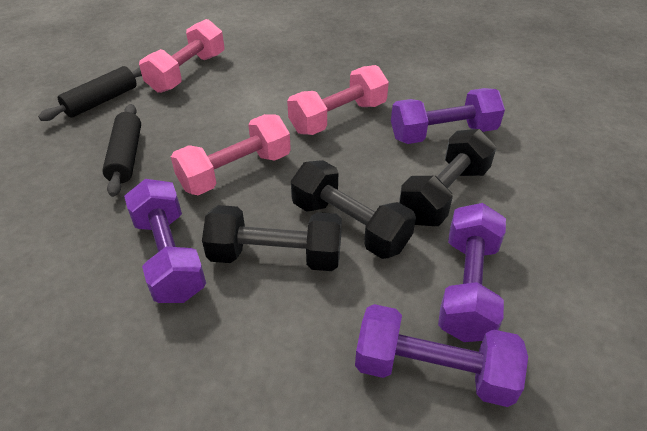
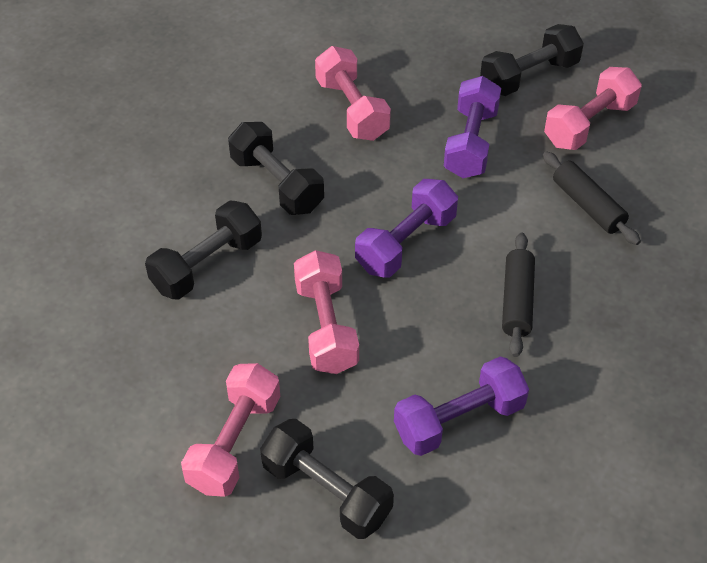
black dumbbell: 3 -> 4
pink dumbbell: 3 -> 4
purple dumbbell: 4 -> 3

